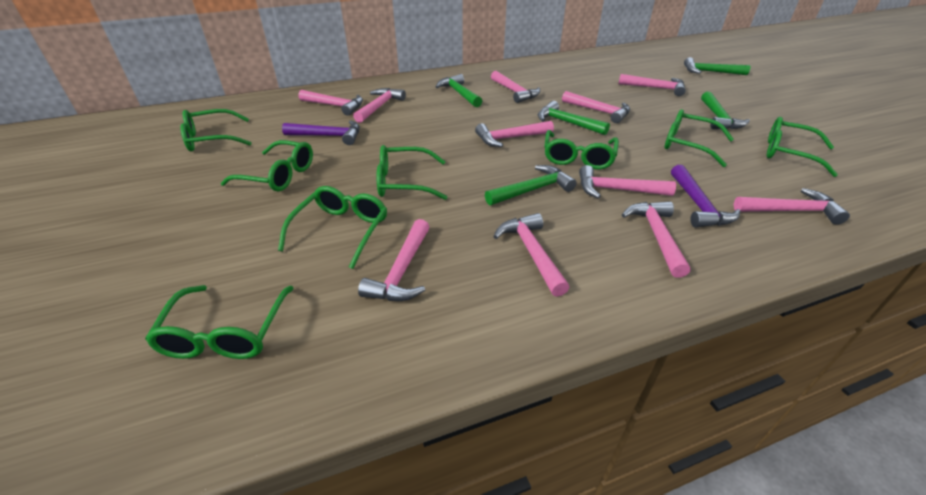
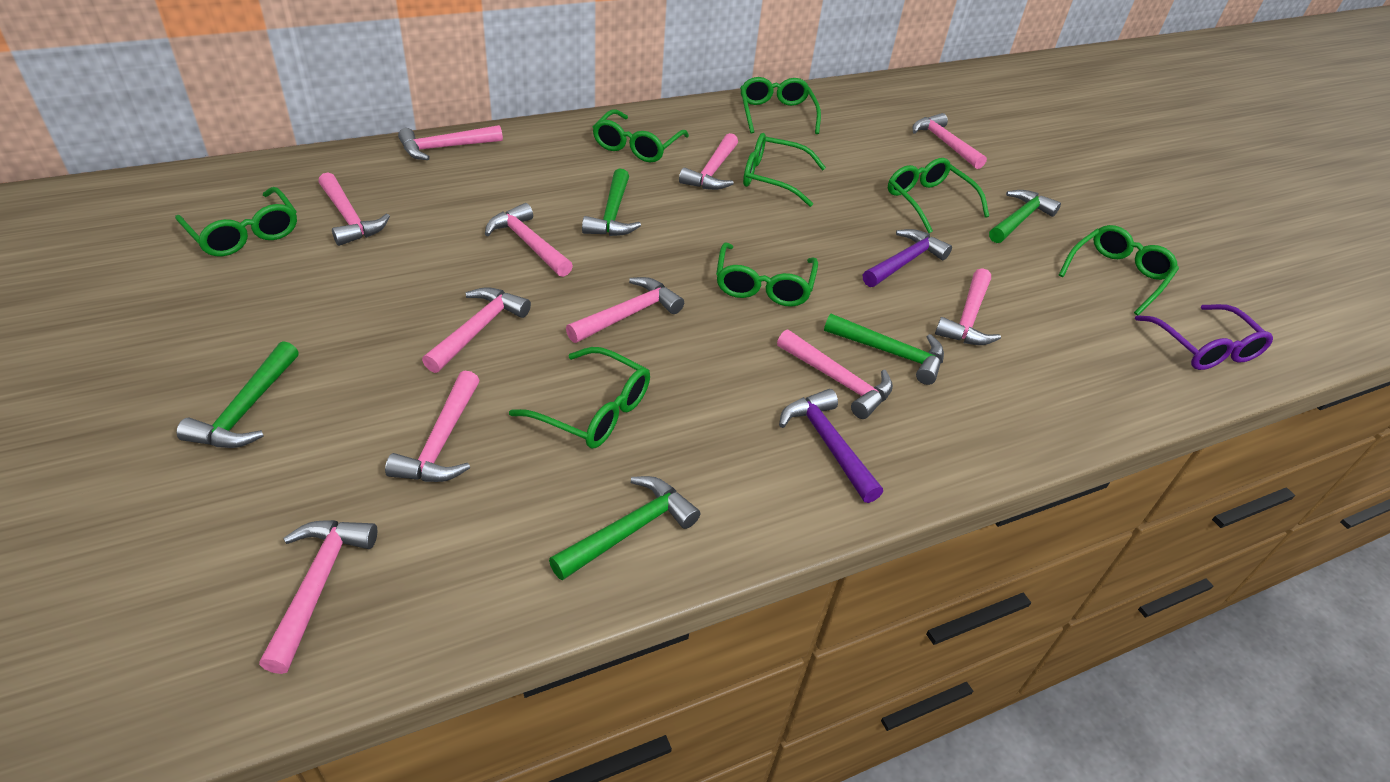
purple glasses: 0 -> 1

